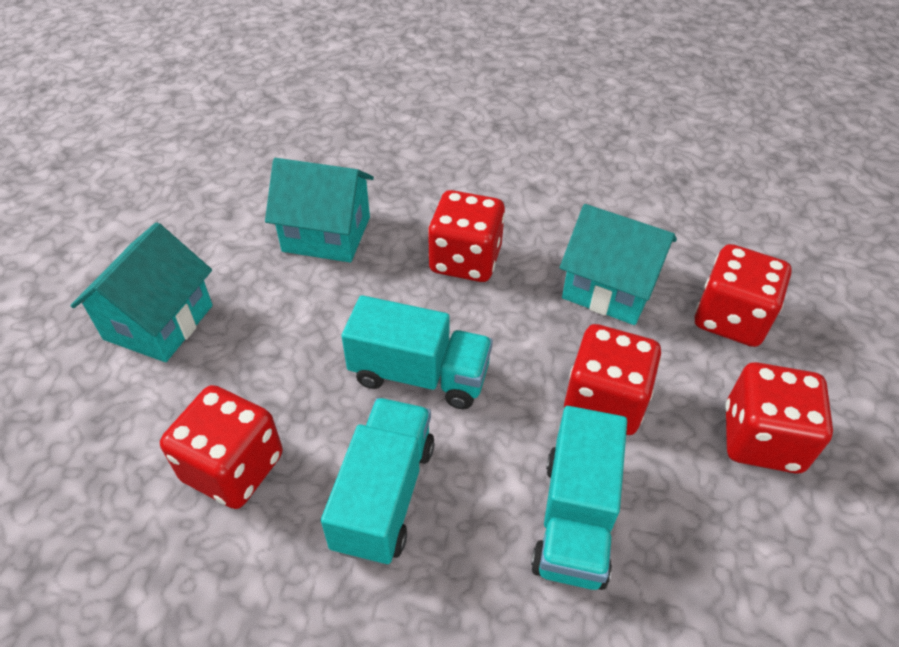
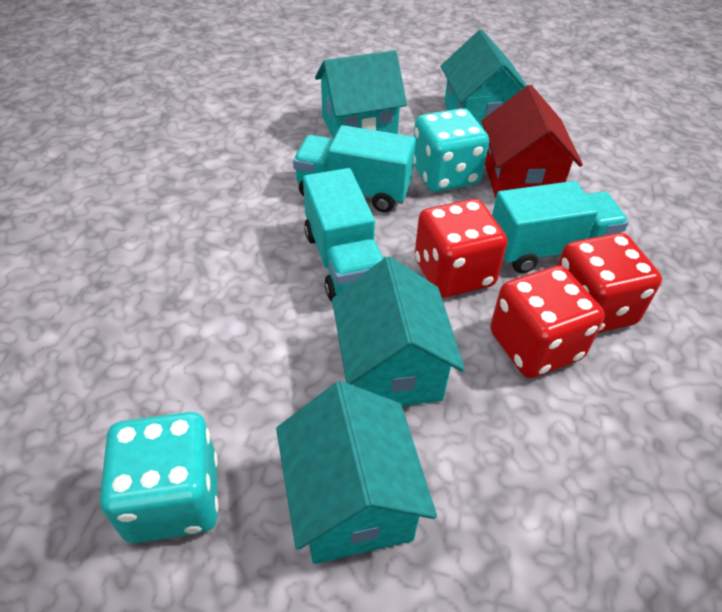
red dice: 5 -> 3
red house: 0 -> 1
turquoise dice: 0 -> 2
turquoise house: 3 -> 4

